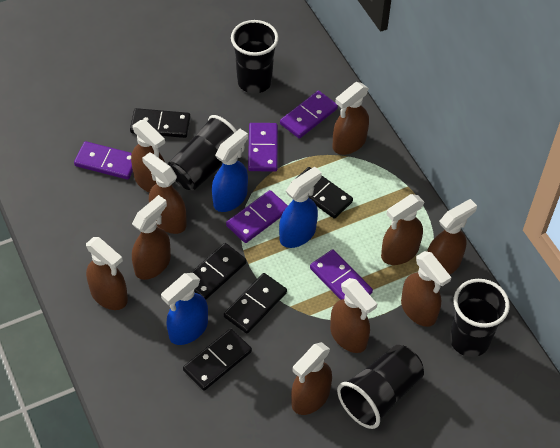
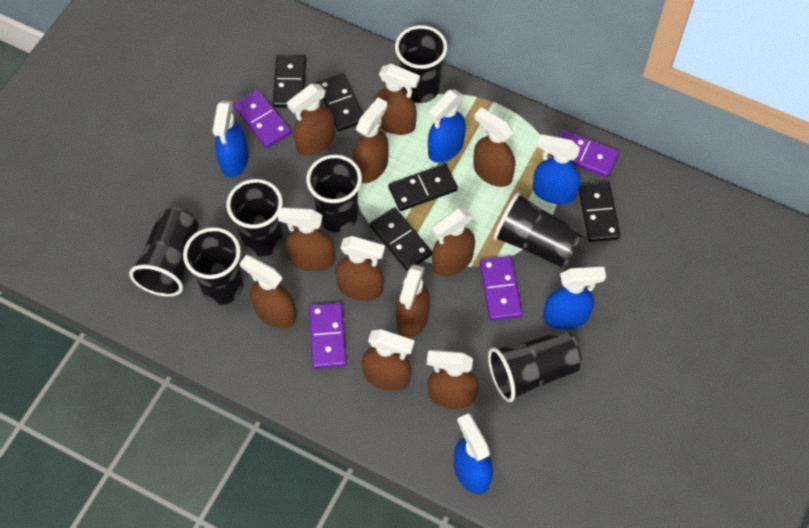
black cup: 4 -> 7
blue spray bottle: 3 -> 5
brown spray bottle: 10 -> 11
purple domino: 5 -> 4

